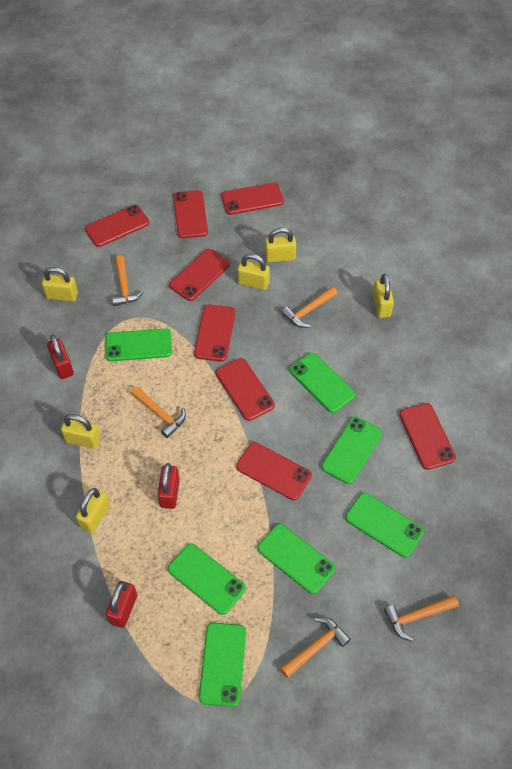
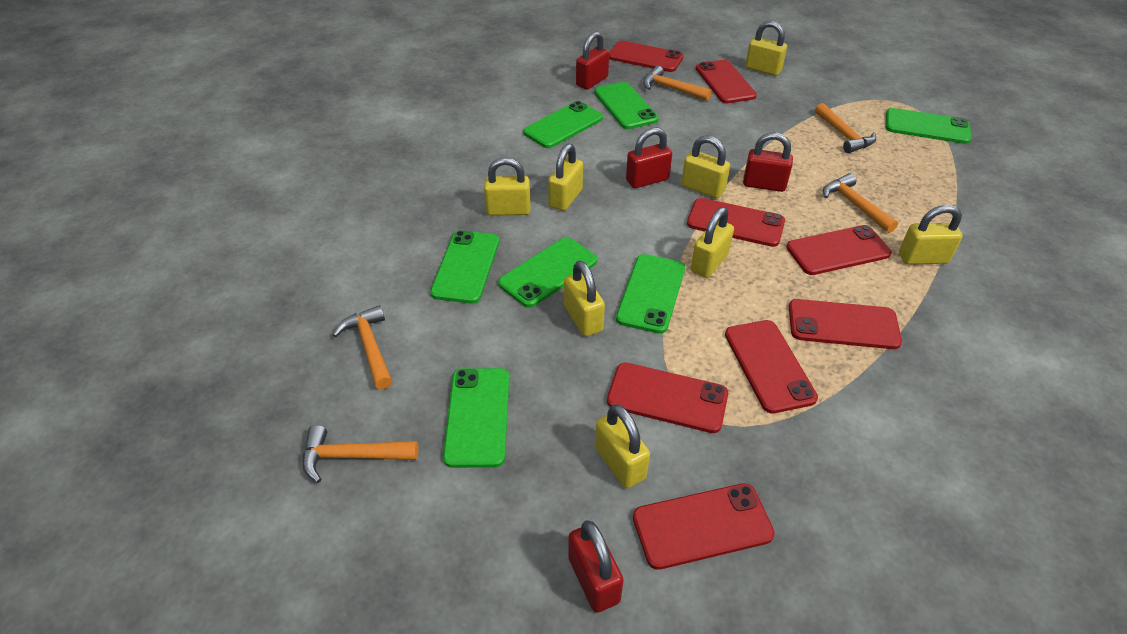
red padlock: 3 -> 4
yellow padlock: 6 -> 8

